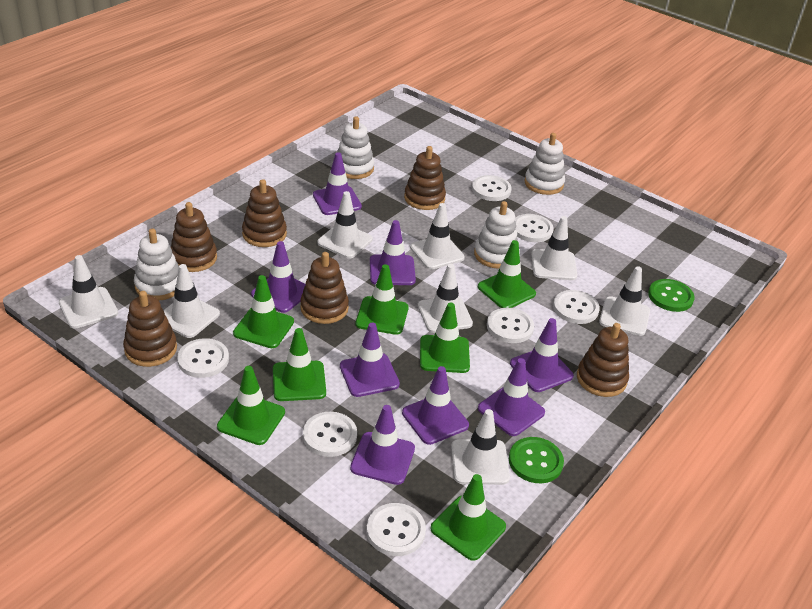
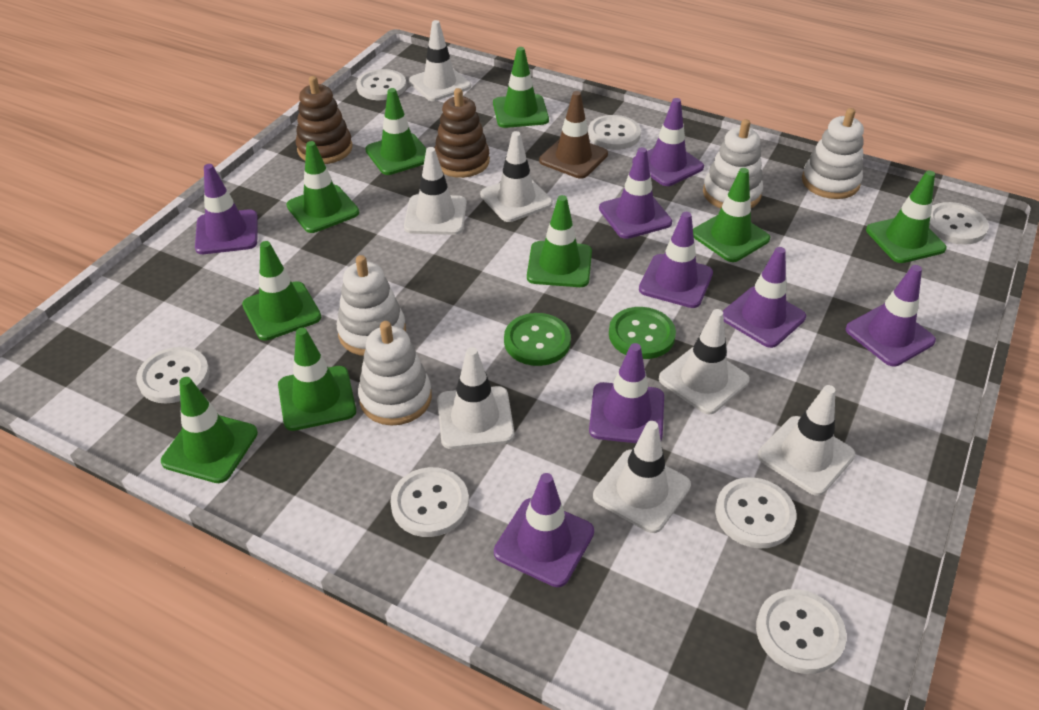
brown stacking toy: 6 -> 2
brown traffic cone: 0 -> 1
green traffic cone: 7 -> 9
white traffic cone: 8 -> 7

